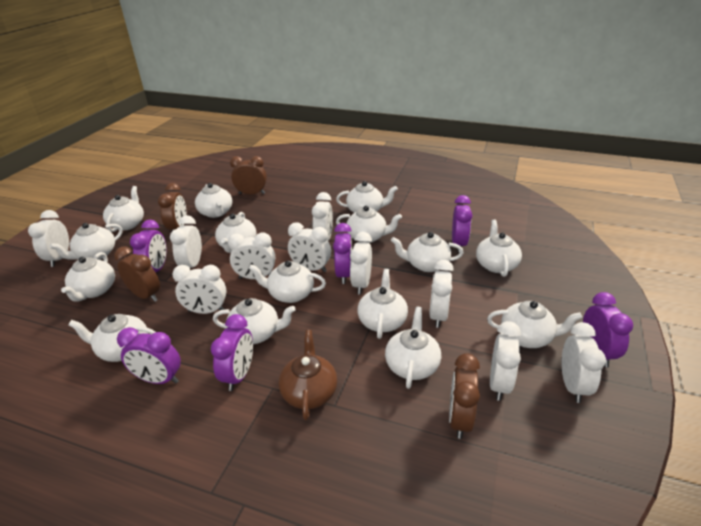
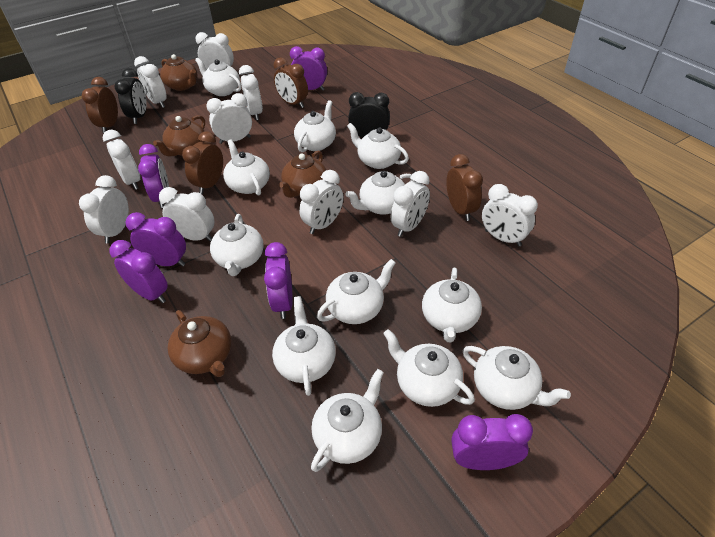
black clock: 0 -> 2
brown teapot: 1 -> 4
white teapot: 15 -> 12

